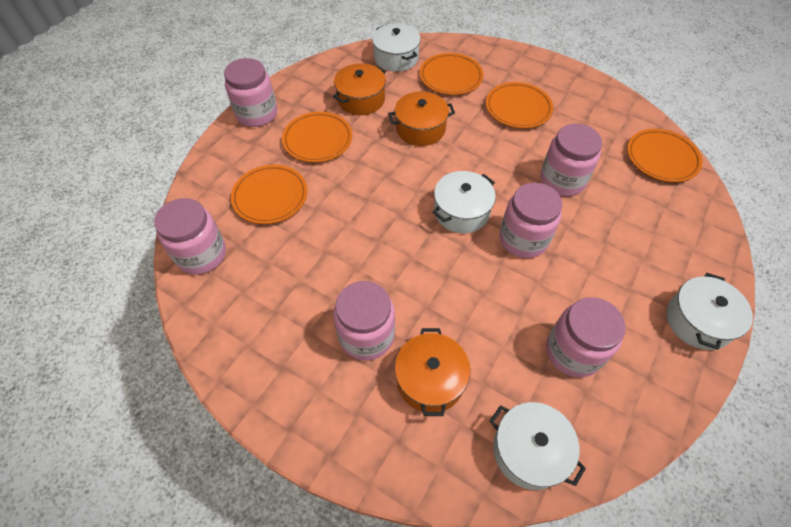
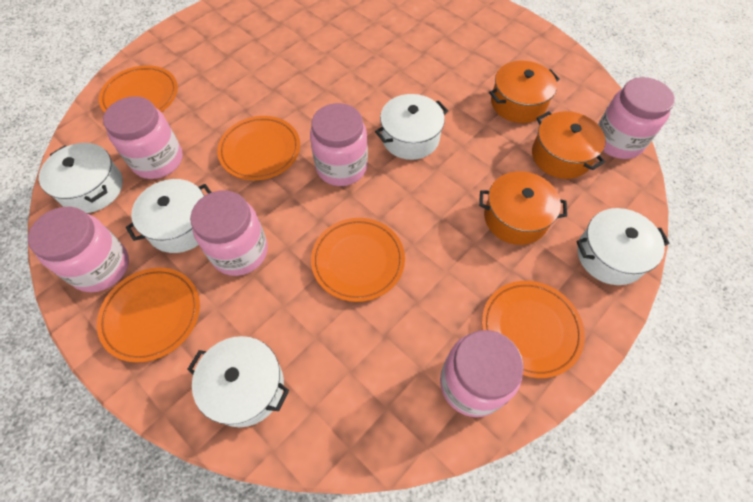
white pot: 4 -> 5

